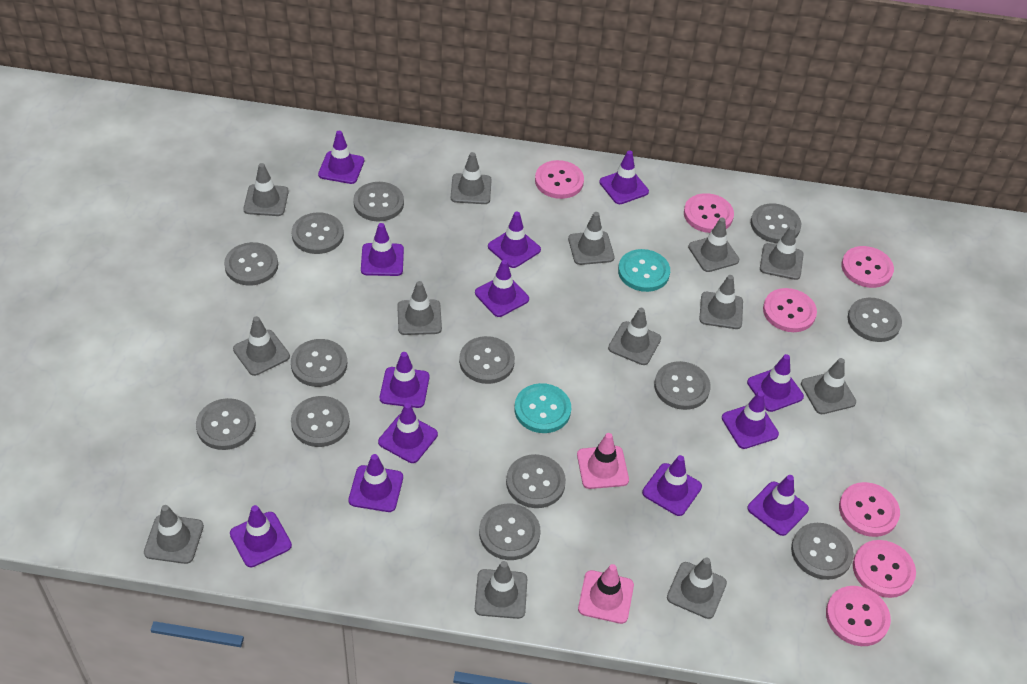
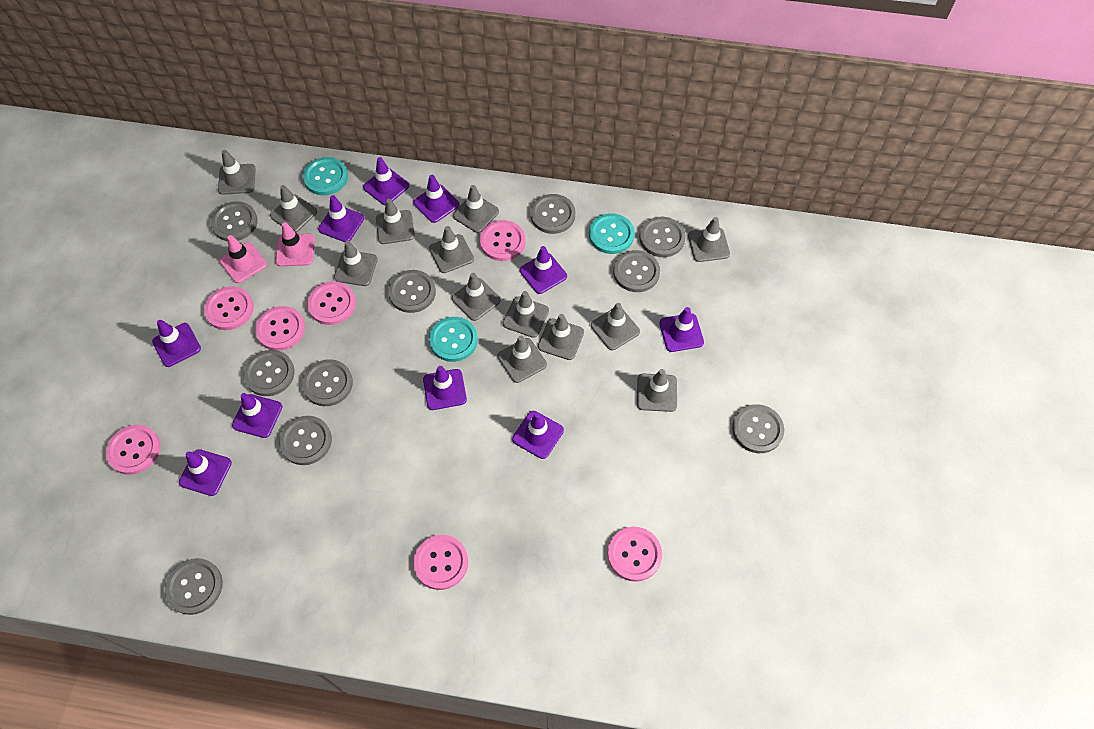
grey button: 13 -> 10
purple traffic cone: 13 -> 10
turquoise button: 2 -> 3

